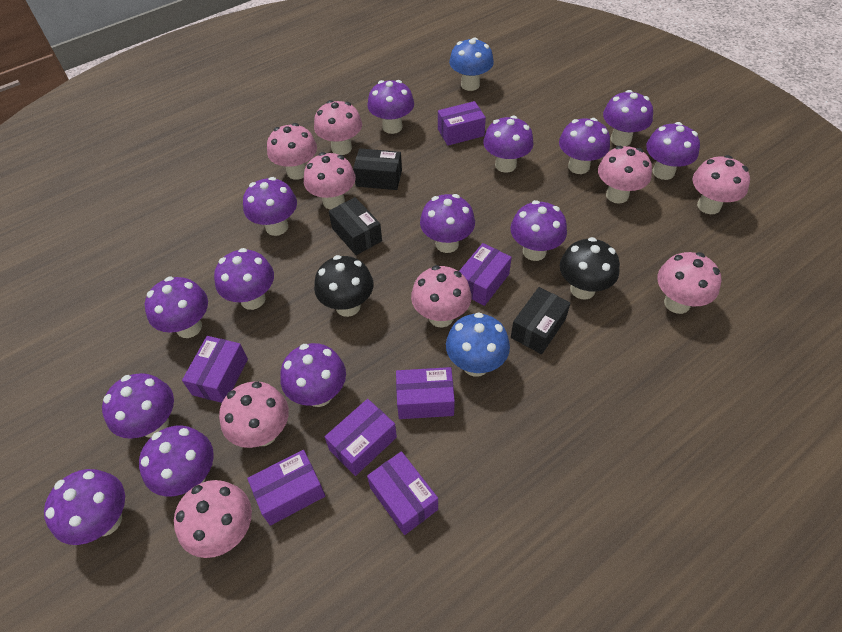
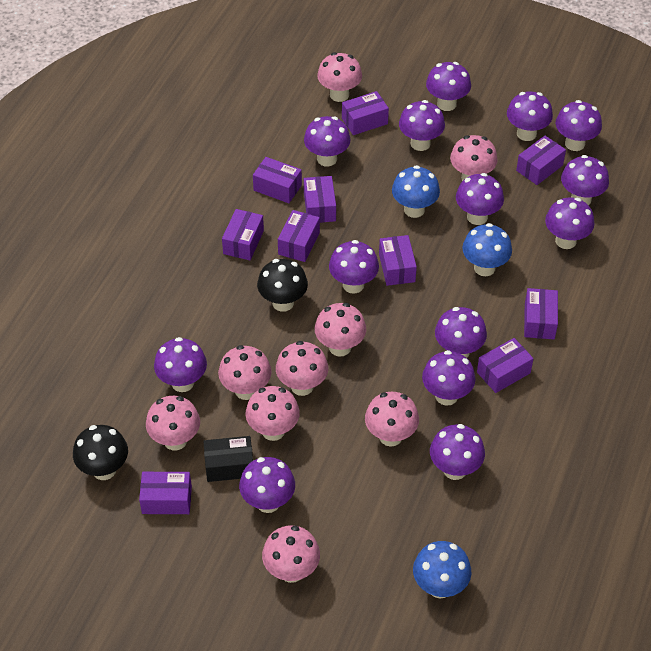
black box: 3 -> 1
blue mushroom: 2 -> 3
purple box: 7 -> 10

